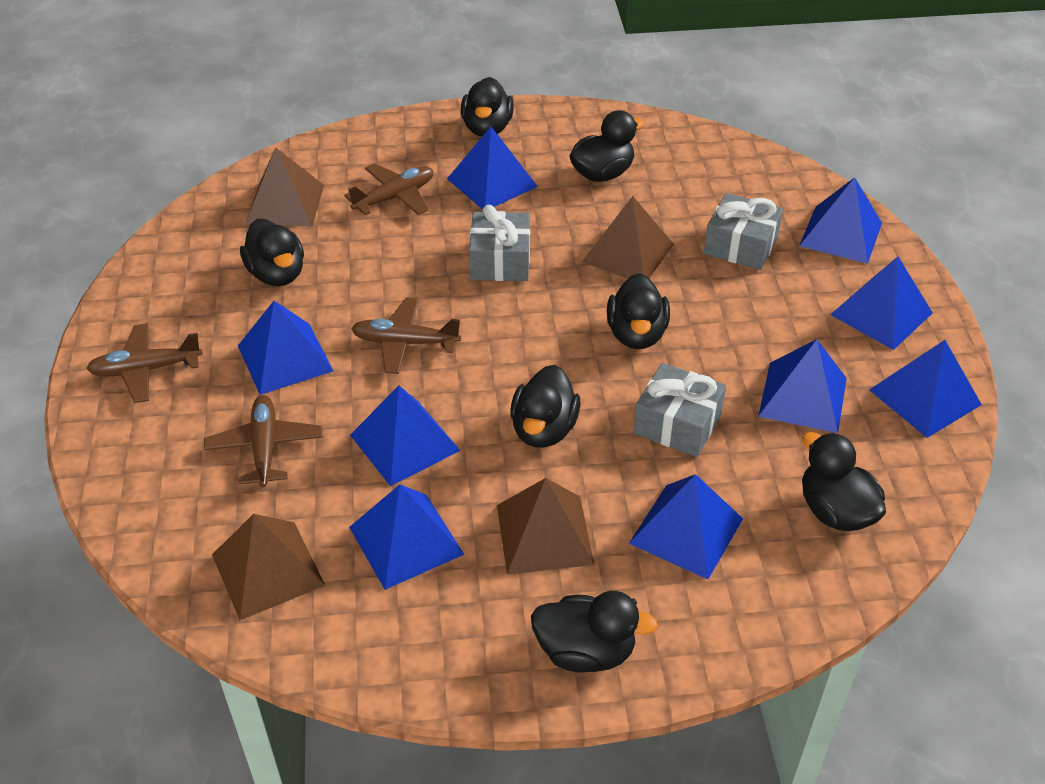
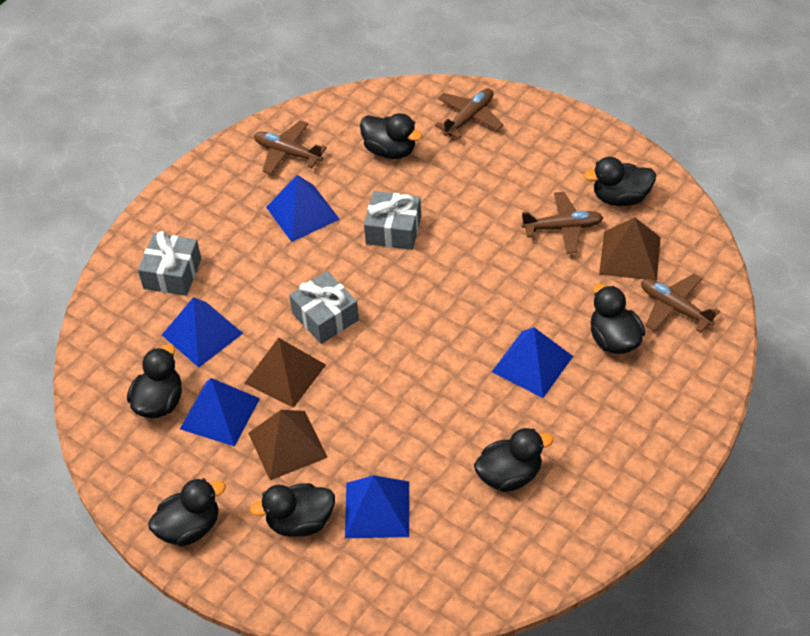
blue pyramid: 9 -> 5
brown pyramid: 4 -> 3

